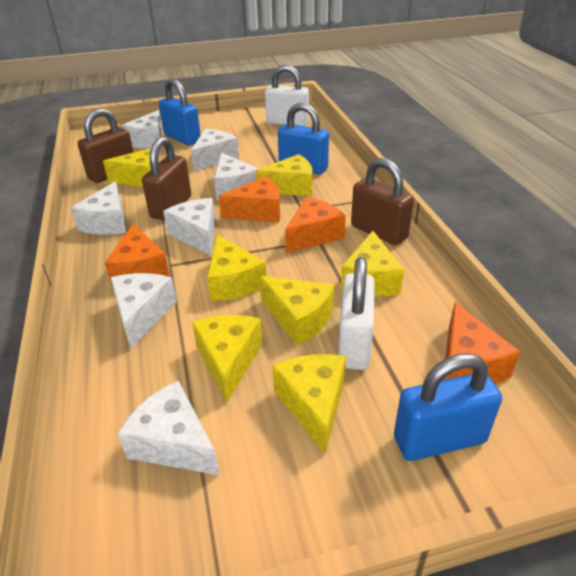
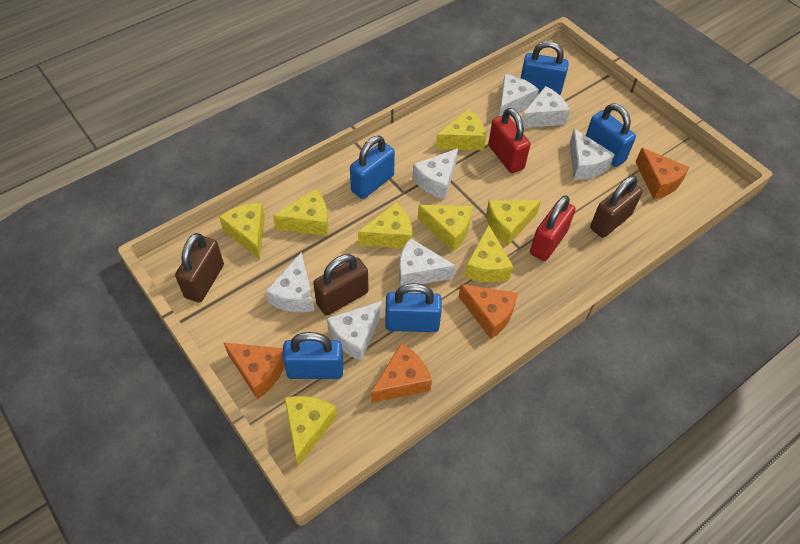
blue padlock: 3 -> 5
red padlock: 0 -> 2
white padlock: 2 -> 0
yellow cheese: 7 -> 8

